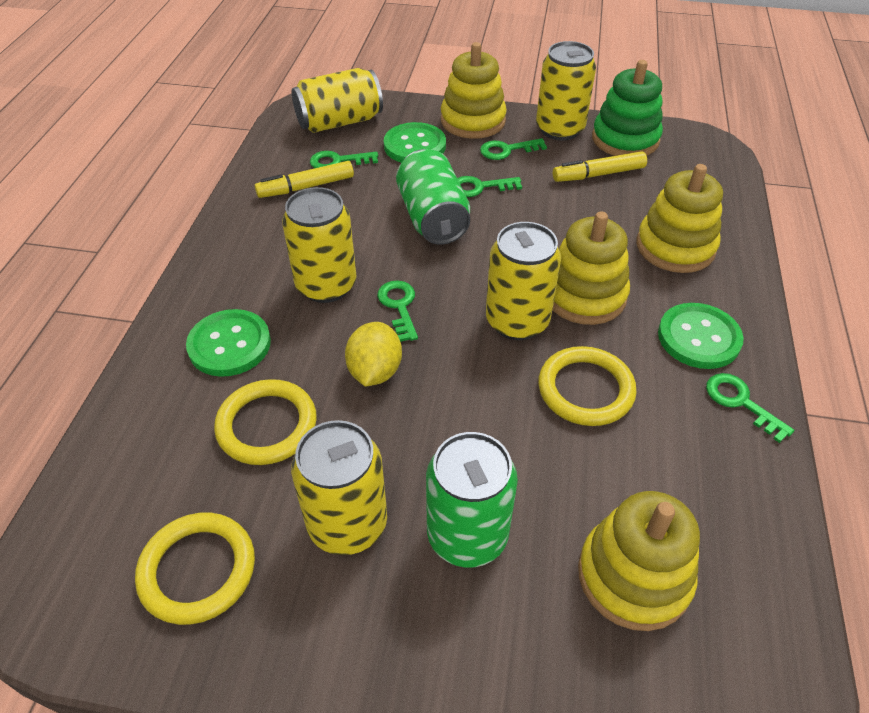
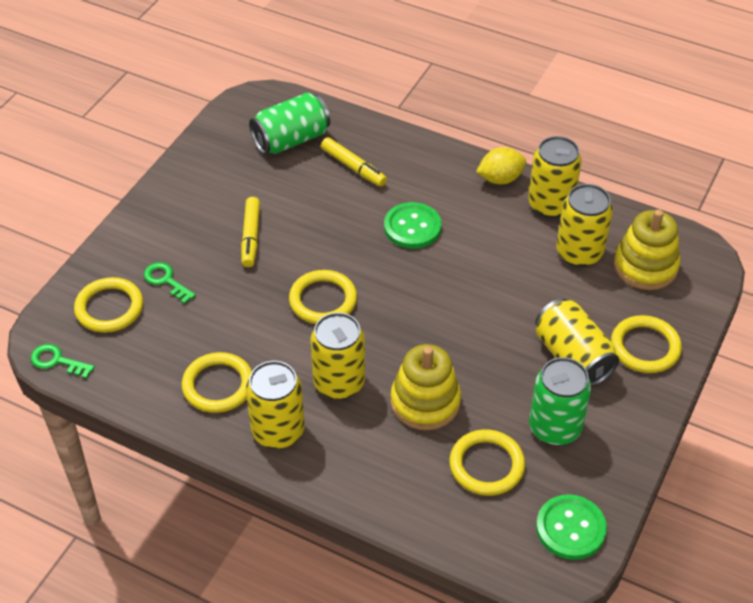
green button: 3 -> 2
green key: 5 -> 2
green stacking toy: 1 -> 0
yellow ring: 3 -> 5
yellow stacking toy: 4 -> 2

